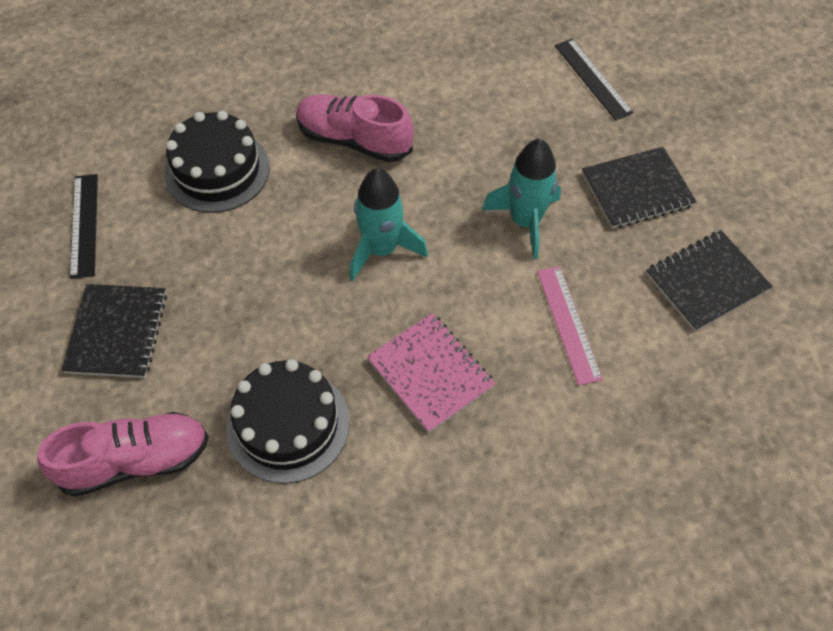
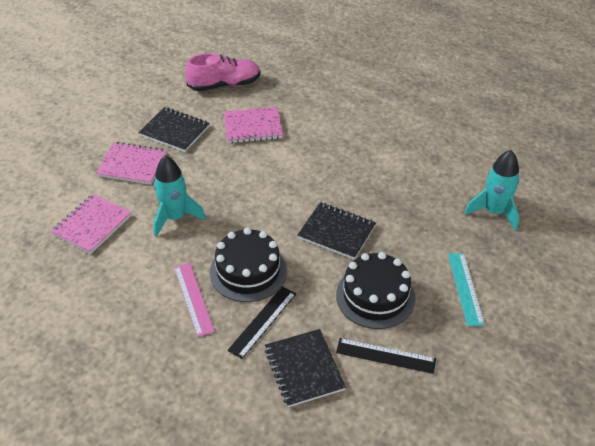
pink notebook: 1 -> 3
pink shoe: 2 -> 1
turquoise ruler: 0 -> 1

